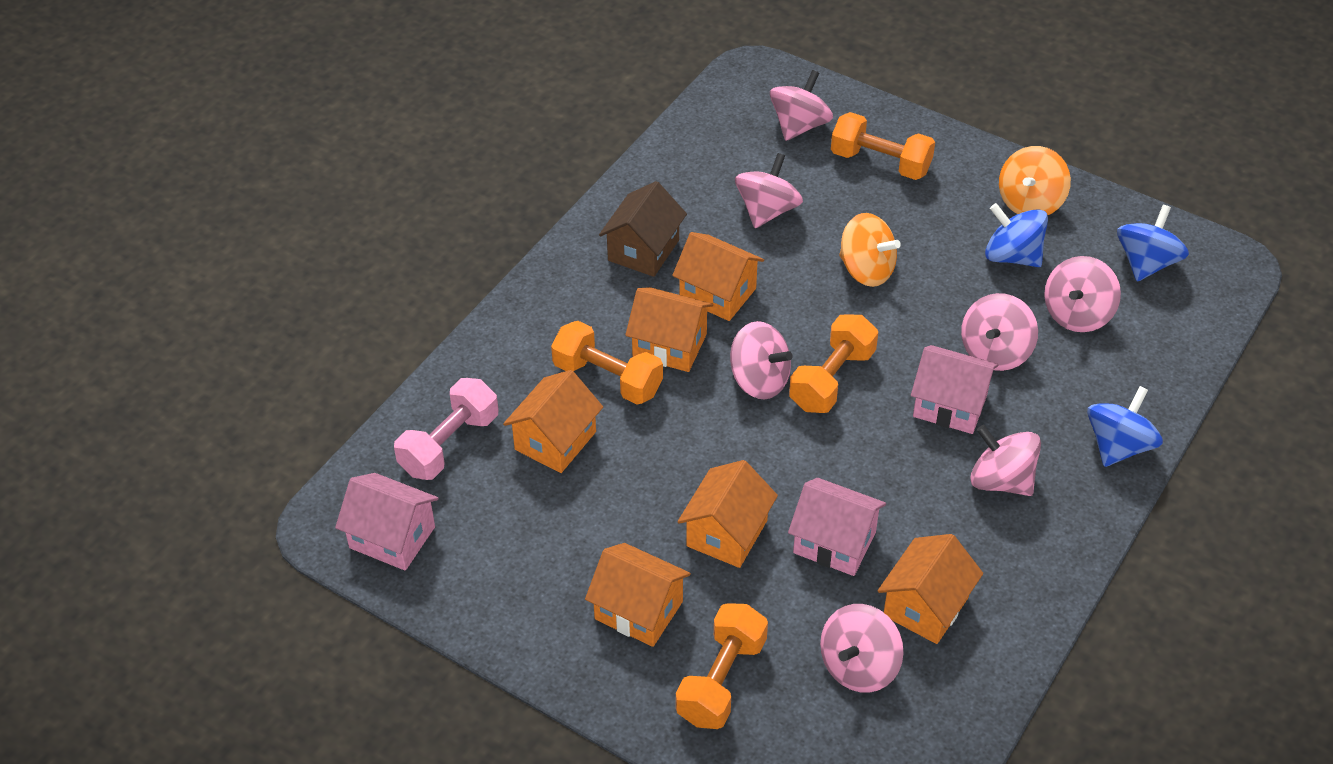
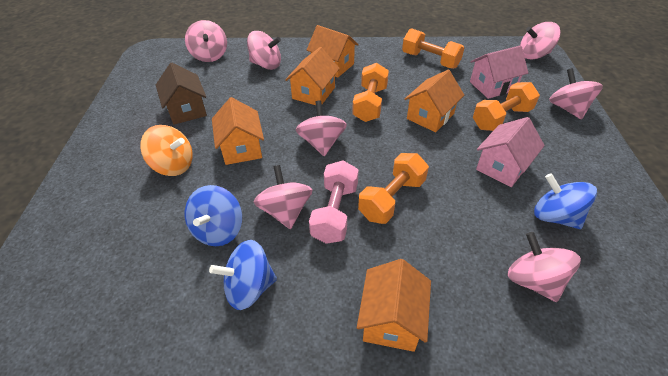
orange house: 6 -> 5
orange spinning top: 2 -> 1
pink house: 3 -> 2

